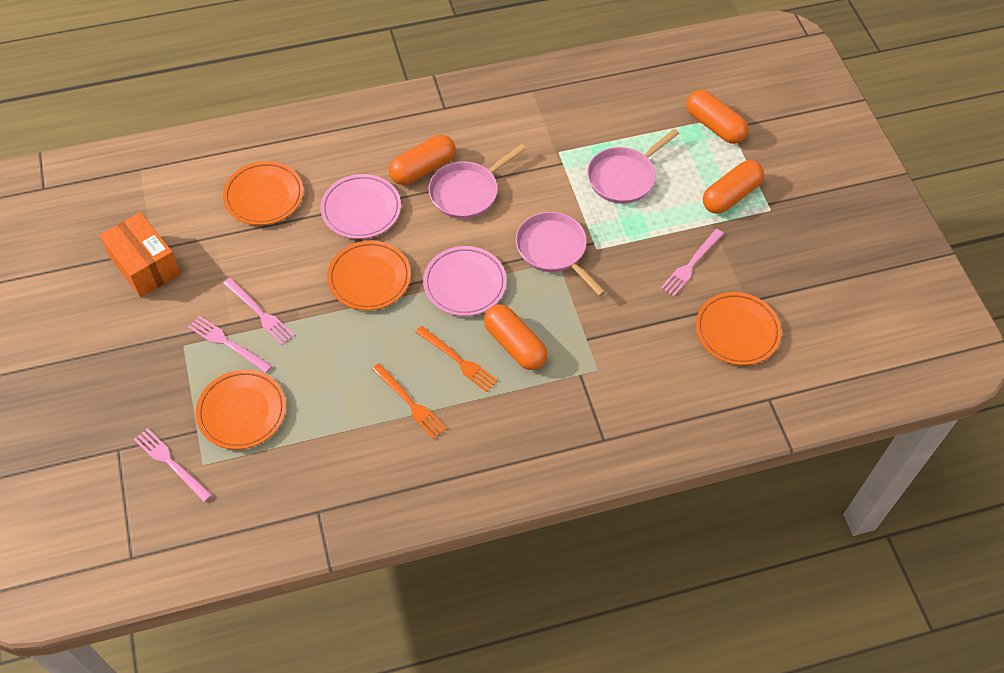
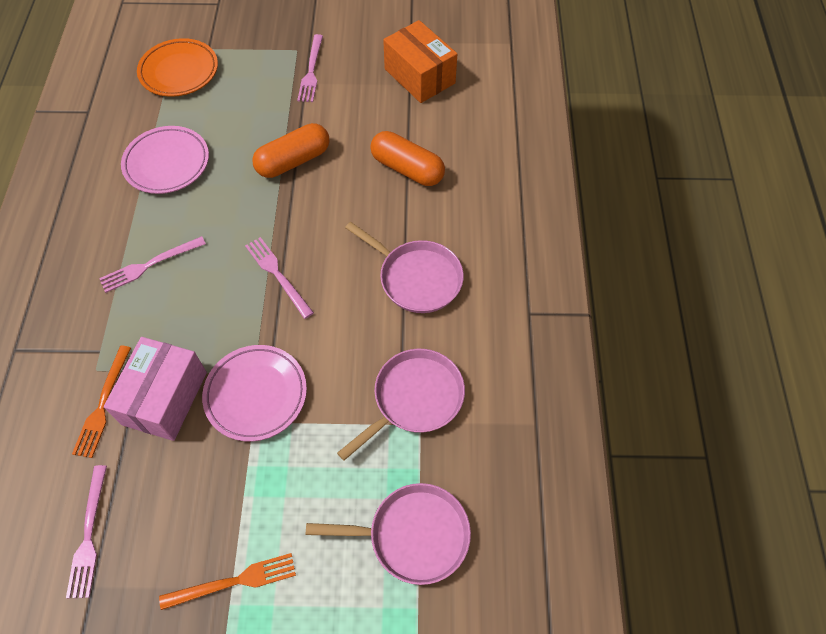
orange capsule: 4 -> 2
orange plate: 4 -> 1
pink box: 0 -> 1

